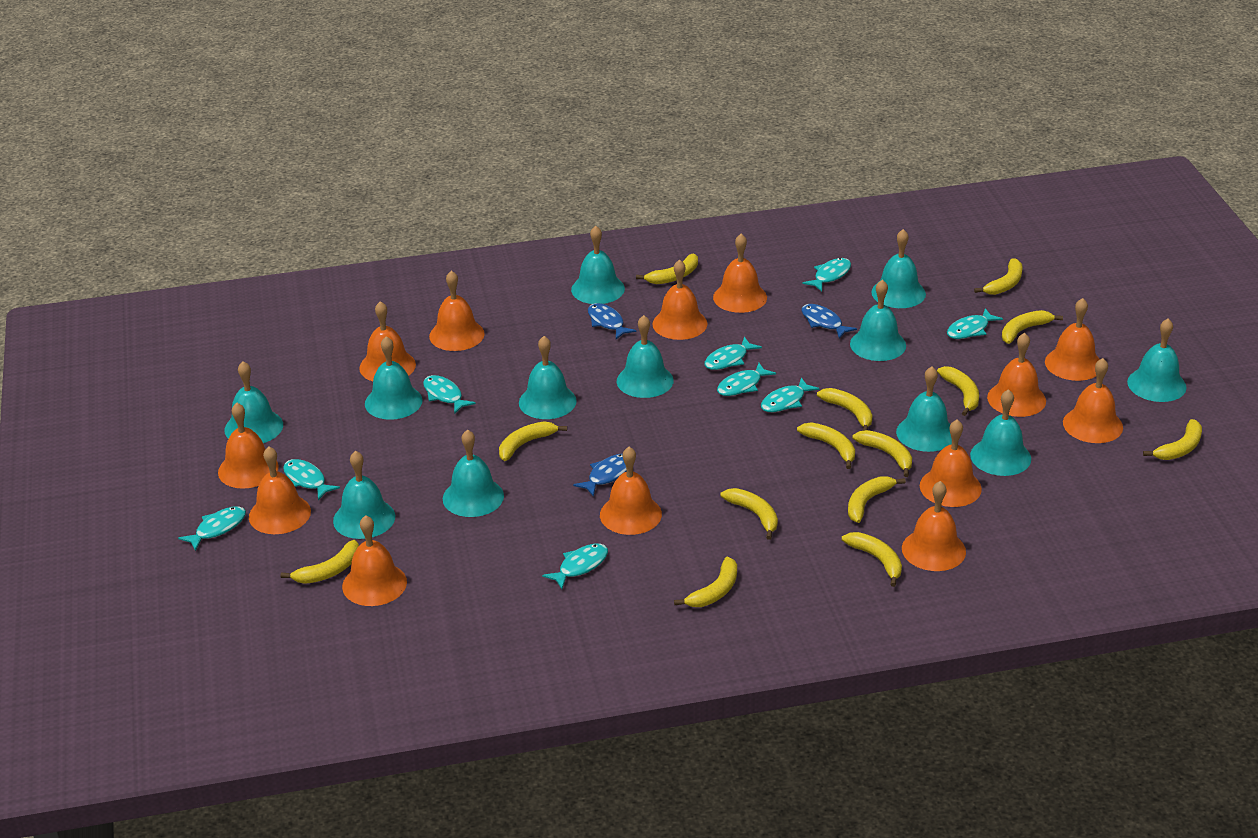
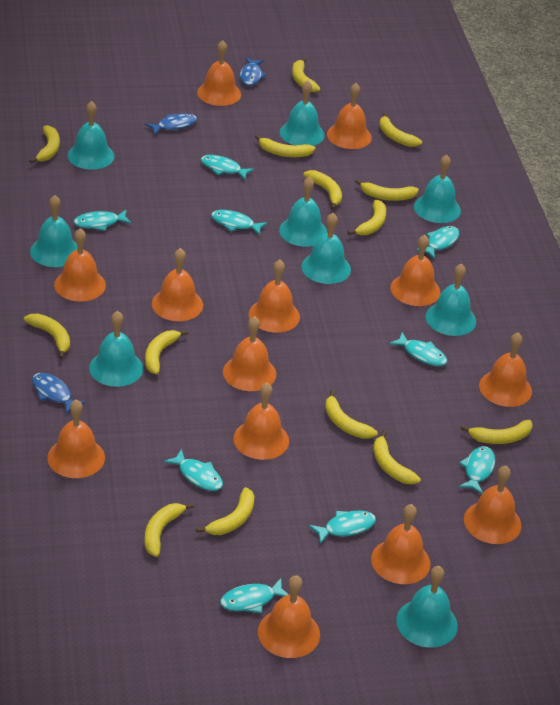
turquoise bell: 12 -> 9

